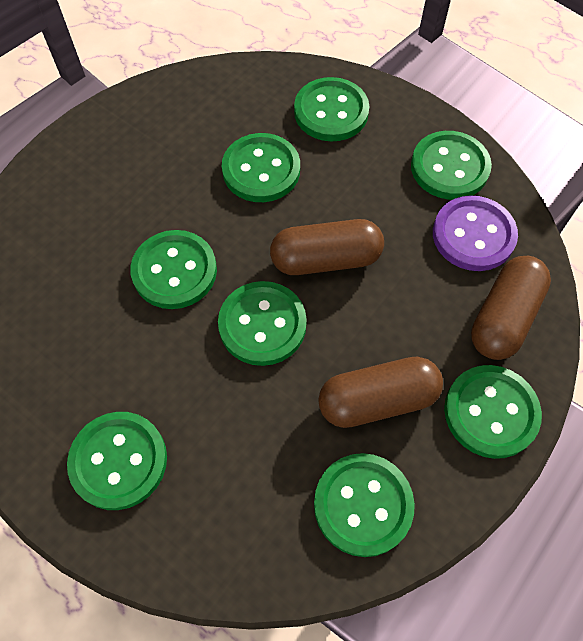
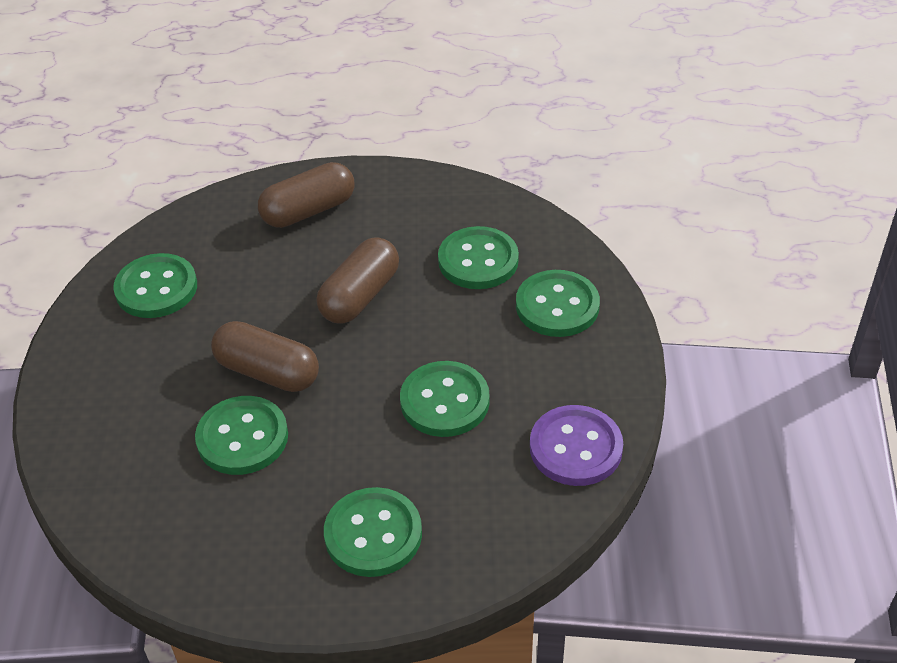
green button: 8 -> 6

